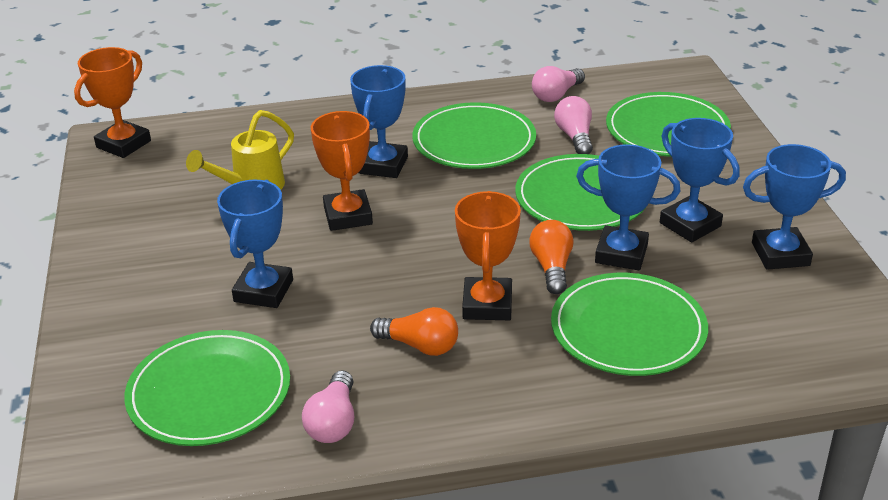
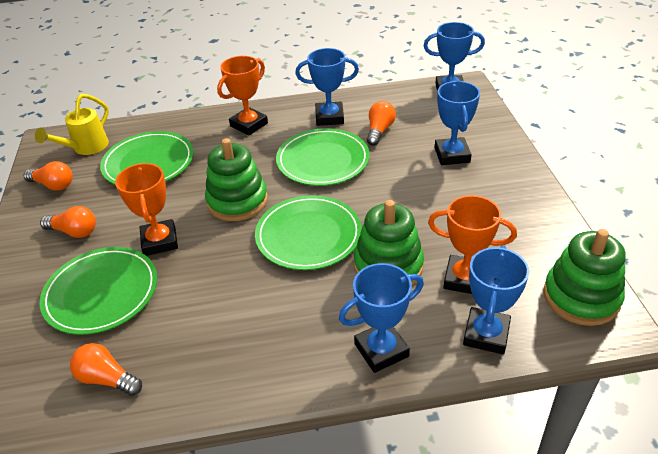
green plate: 5 -> 4
green stacking toy: 0 -> 3
orange light bulb: 2 -> 4
pink light bulb: 3 -> 0

